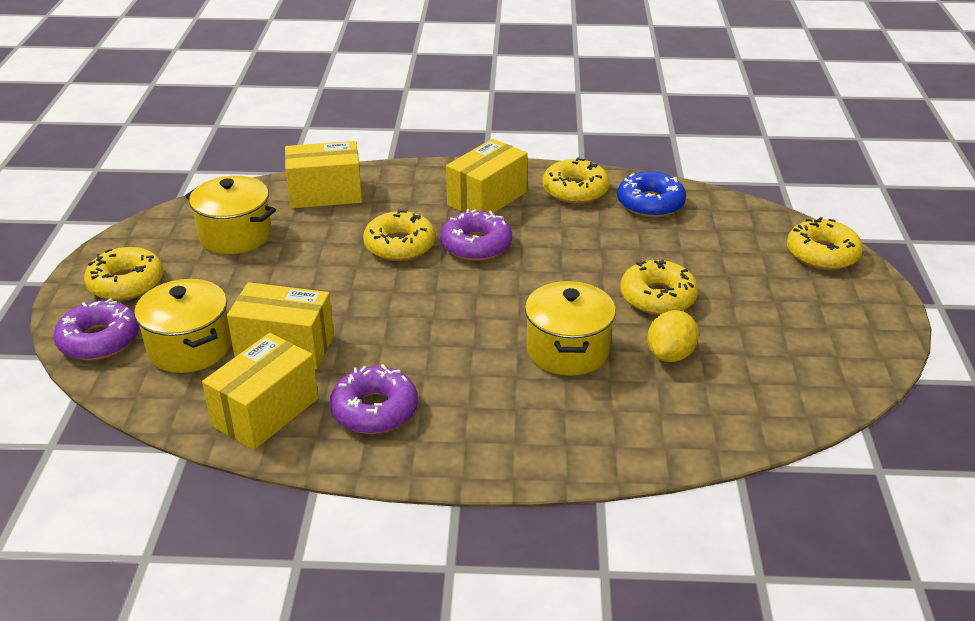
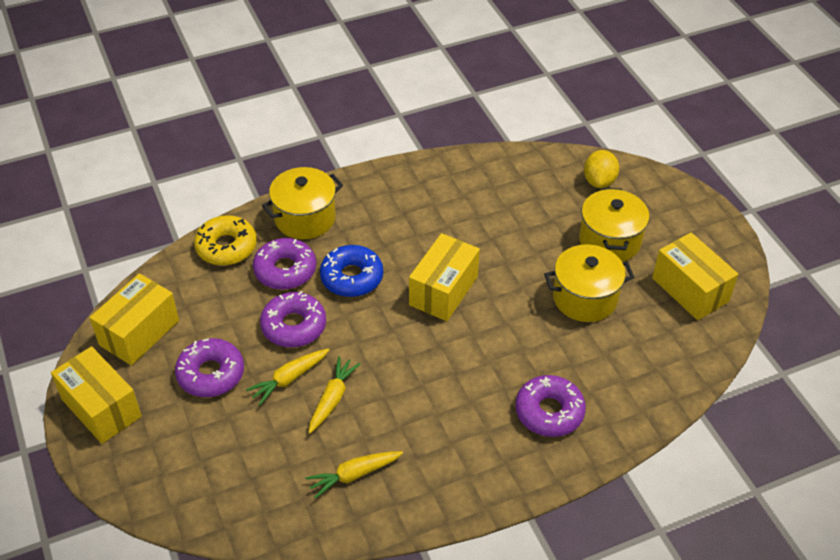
purple donut: 3 -> 4
yellow carrot: 0 -> 3
yellow donut: 5 -> 1

